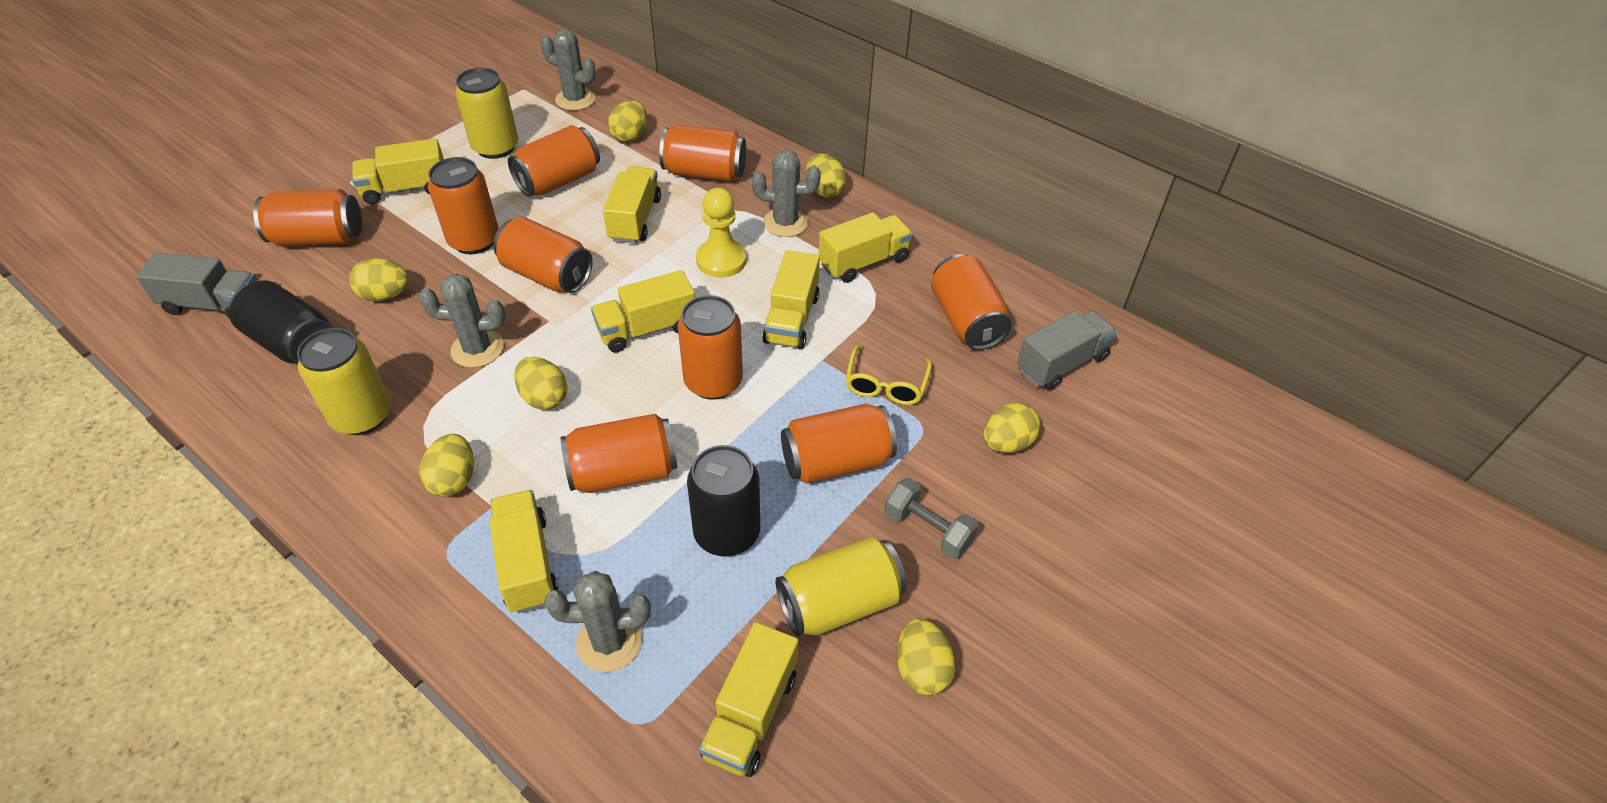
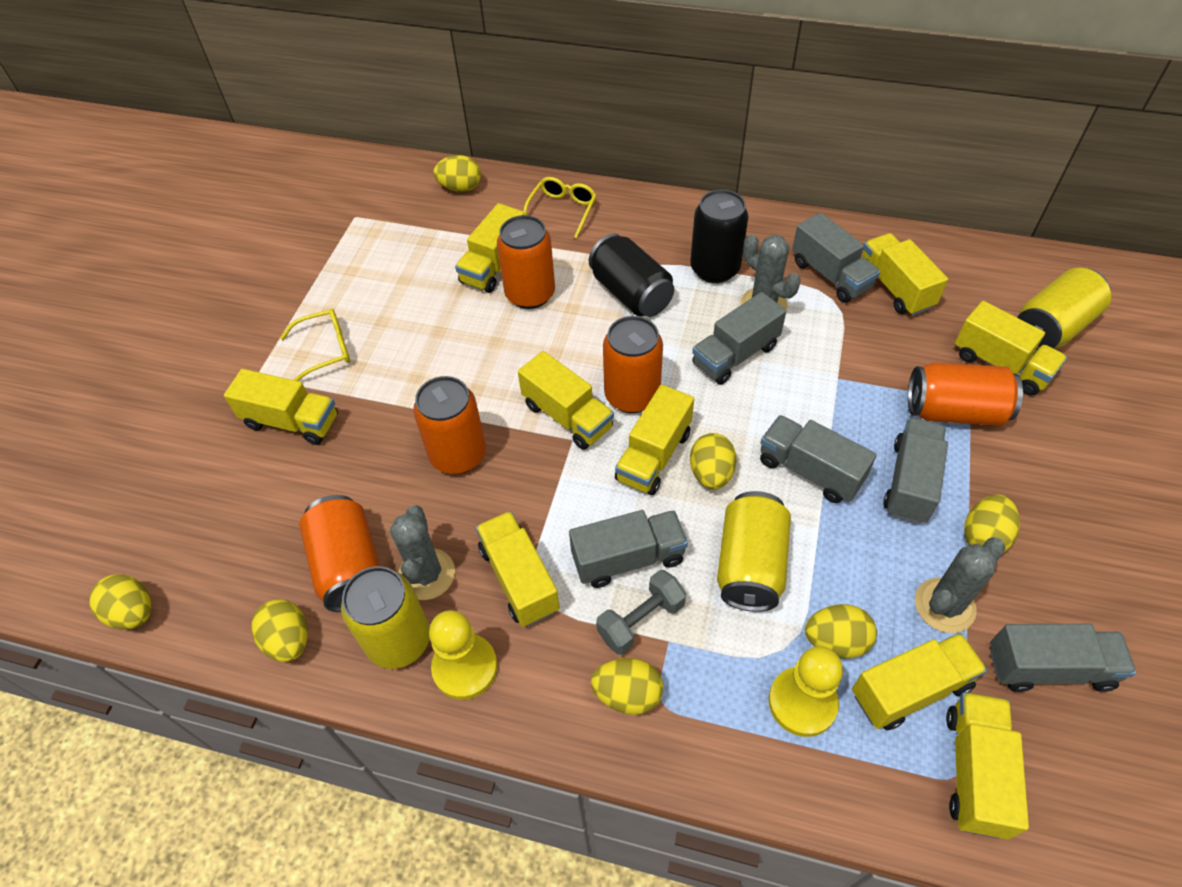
grey cactus: 4 -> 3
grey truck: 2 -> 6
orange can: 9 -> 5
yellow glasses: 1 -> 2
yellow pawn: 1 -> 2
yellow truck: 7 -> 9

